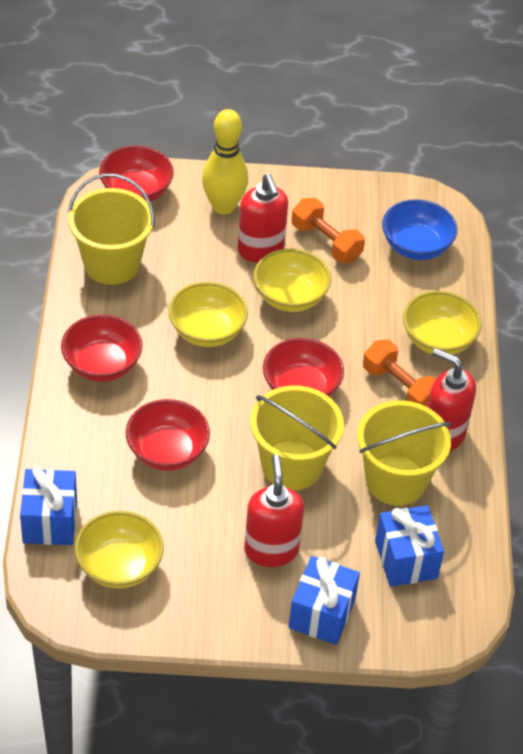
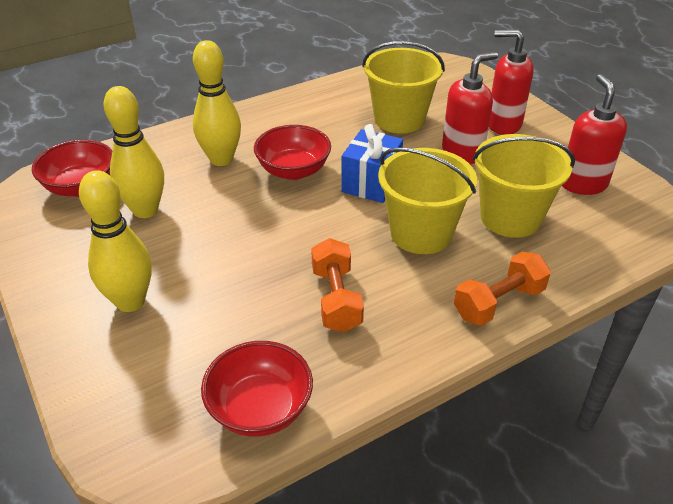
blue bowl: 1 -> 0
blue gift: 3 -> 1
red bowl: 4 -> 3
yellow bowl: 4 -> 0
yellow bowling pin: 1 -> 3

